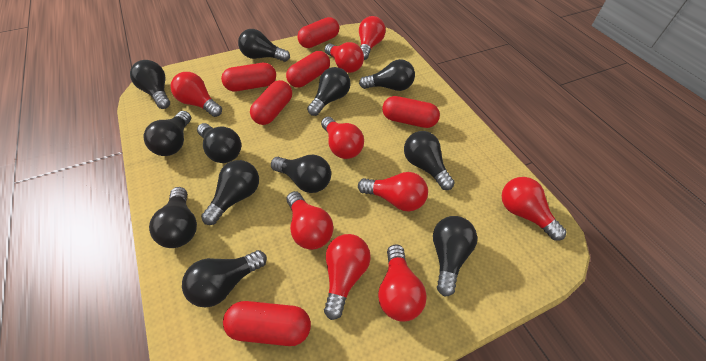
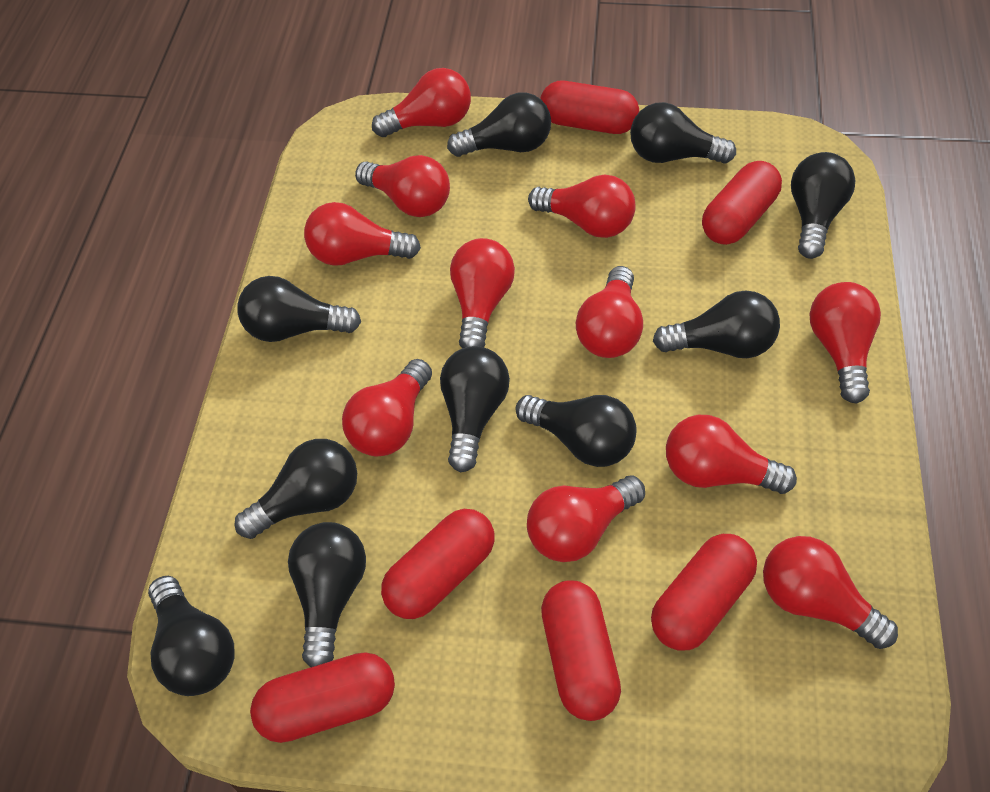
black light bulb: 12 -> 10
red light bulb: 9 -> 11

